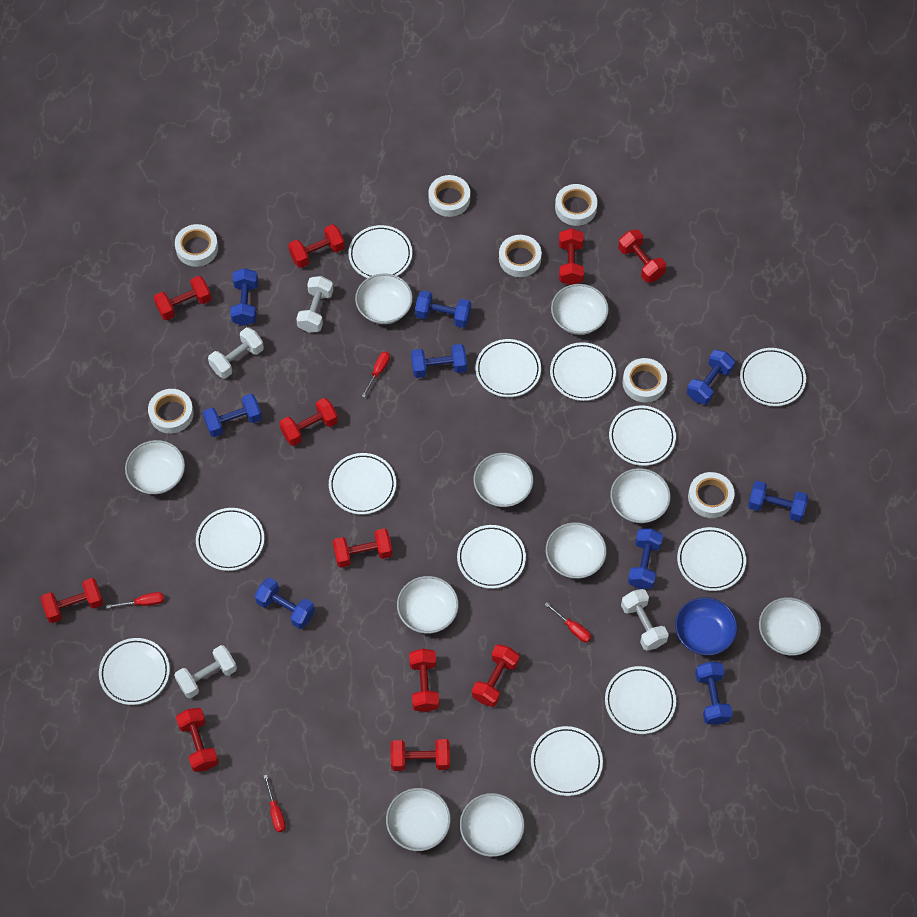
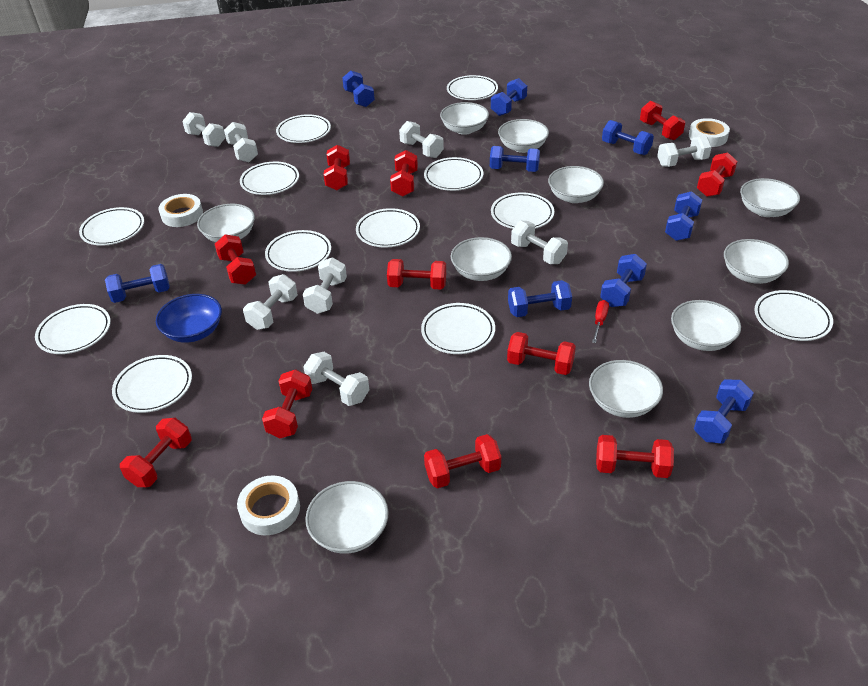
red screwdriver: 4 -> 1
white dumbbell: 4 -> 8
white tape: 7 -> 3

